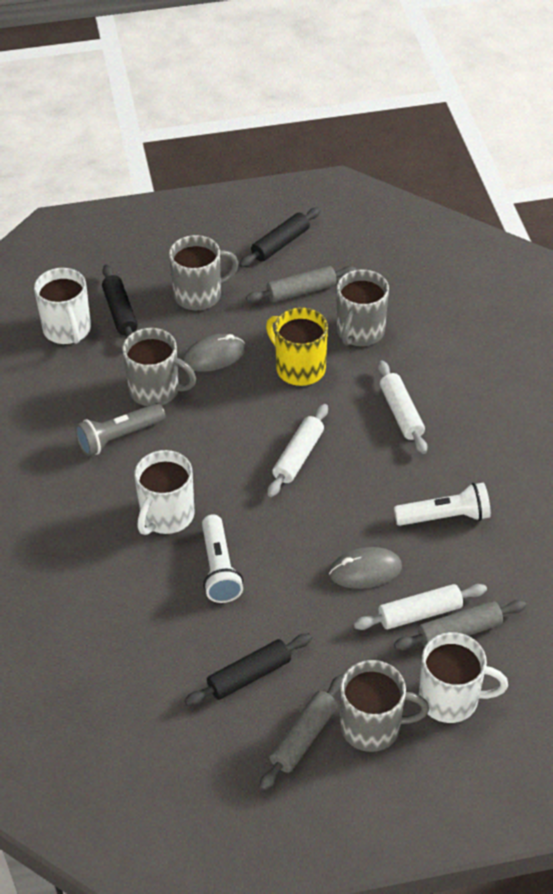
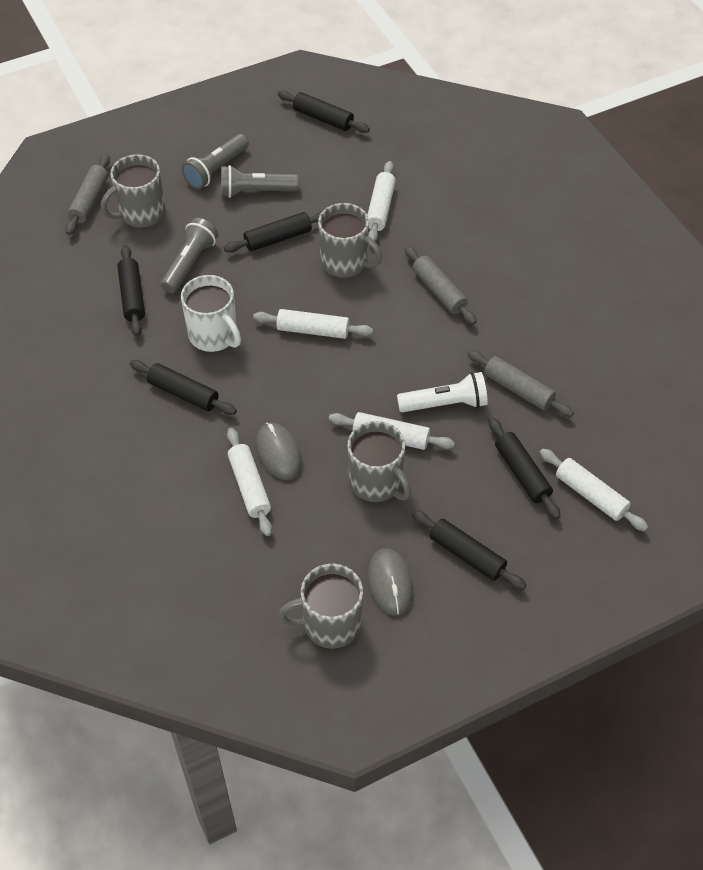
black rolling pin: 3 -> 6
grey flashlight: 1 -> 3
white flashlight: 2 -> 1
white mug: 3 -> 1
white rolling pin: 3 -> 5
yellow mug: 1 -> 0

